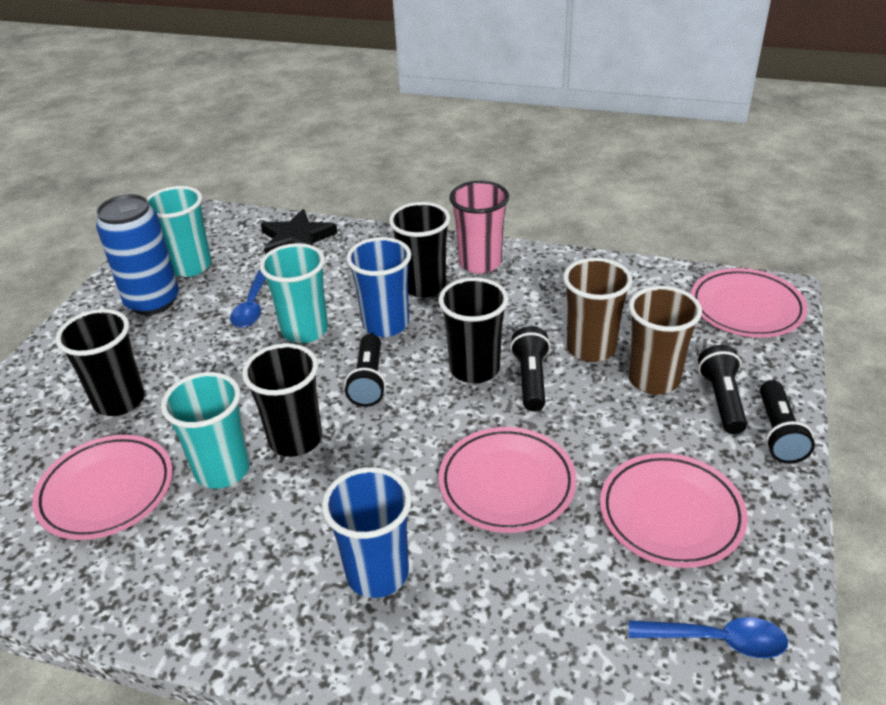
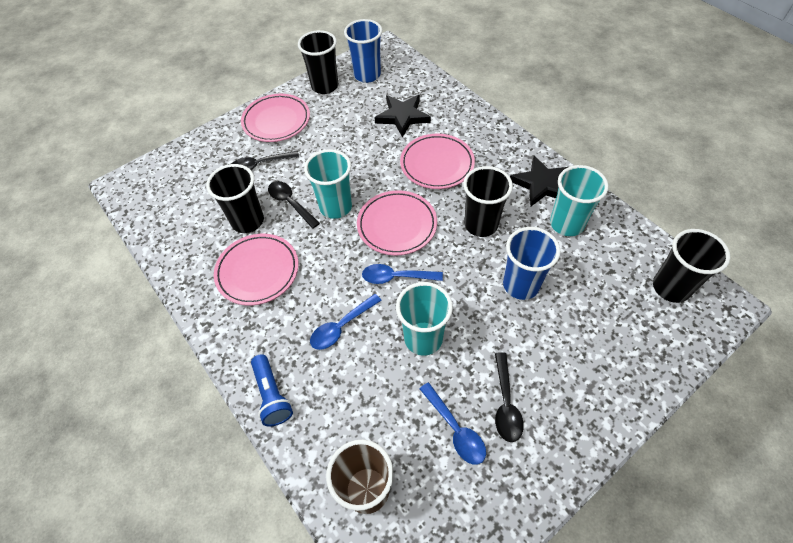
black flashlight: 4 -> 0
black spoon: 0 -> 3
black star: 1 -> 2
blue can: 1 -> 0
blue flashlight: 0 -> 1
blue spoon: 2 -> 3
brown cup: 2 -> 1
pink cup: 1 -> 0

